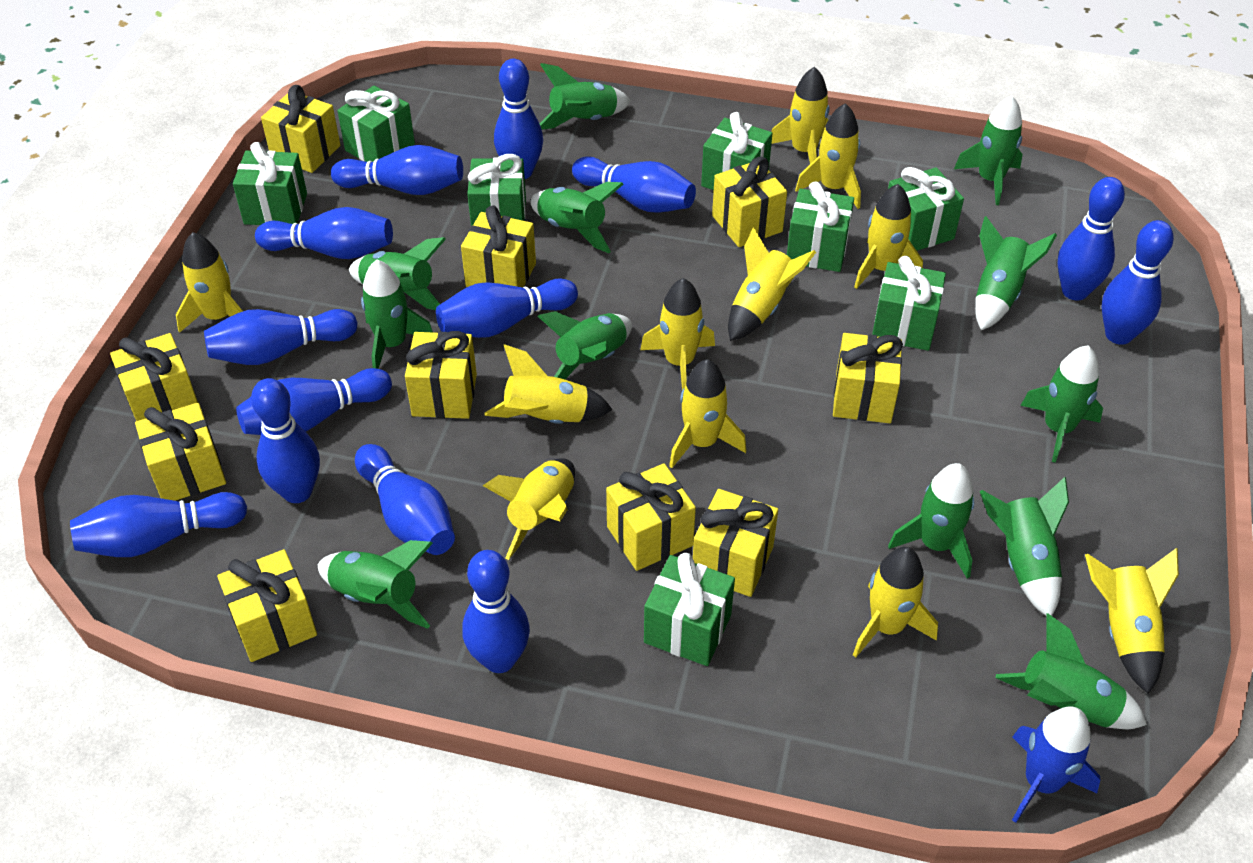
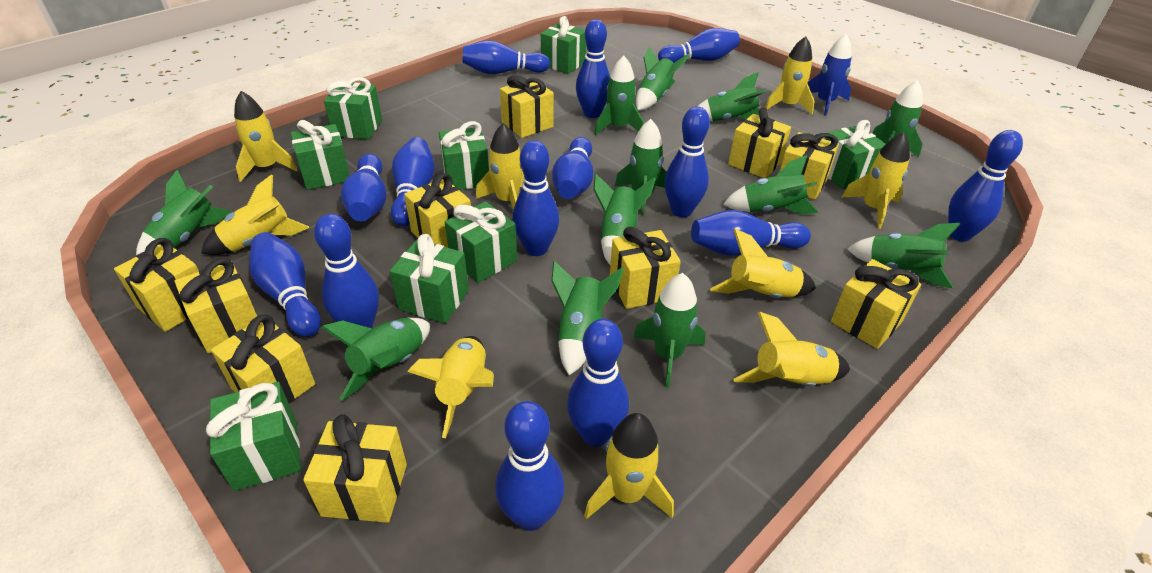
blue bowling pin: 13 -> 14
yellow rocket: 11 -> 9

